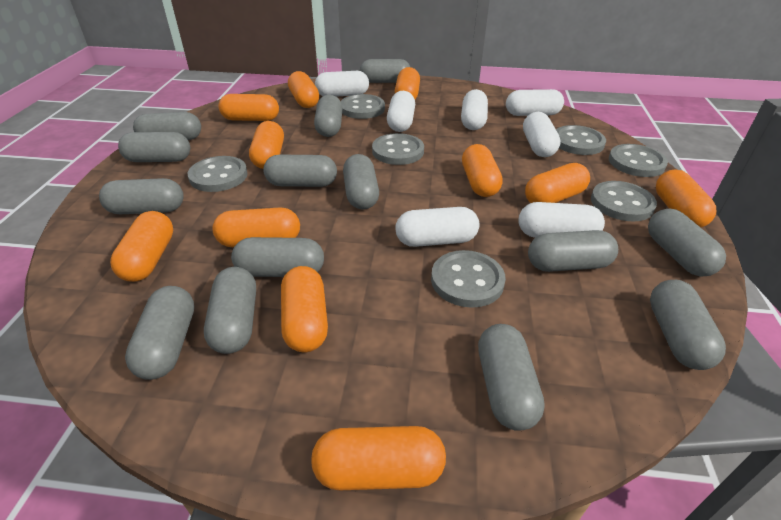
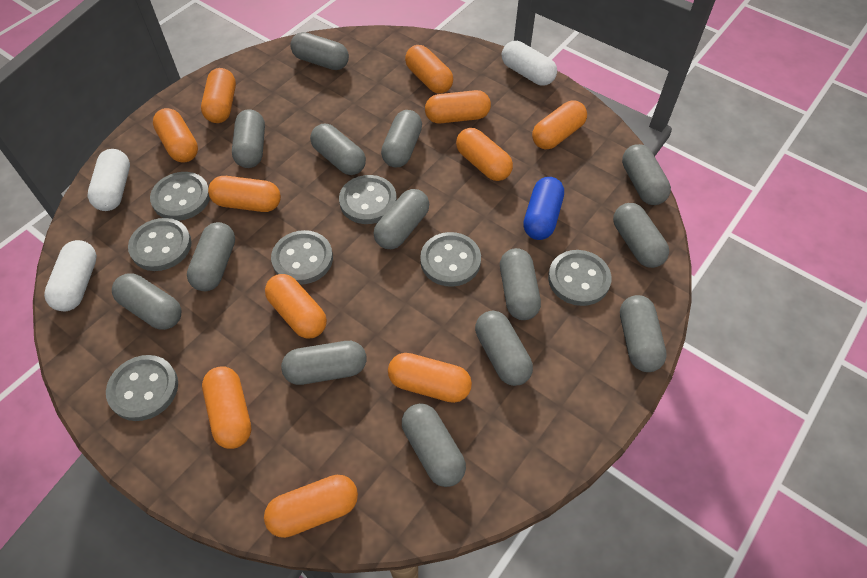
blue capsule: 0 -> 1
white capsule: 7 -> 3

